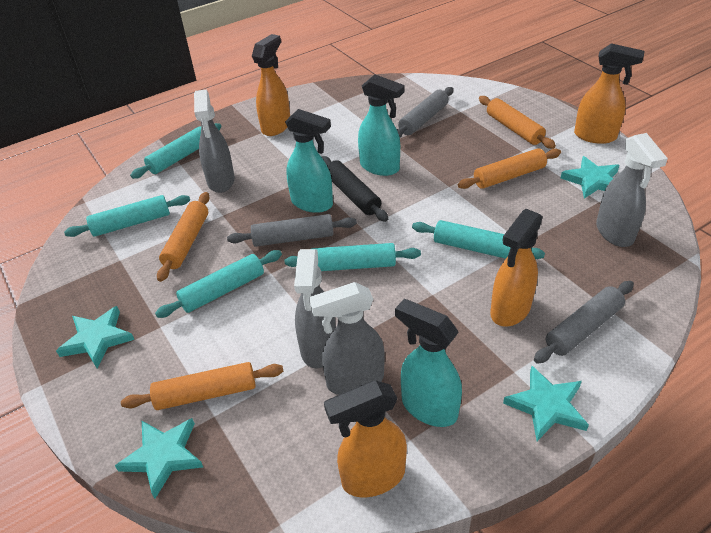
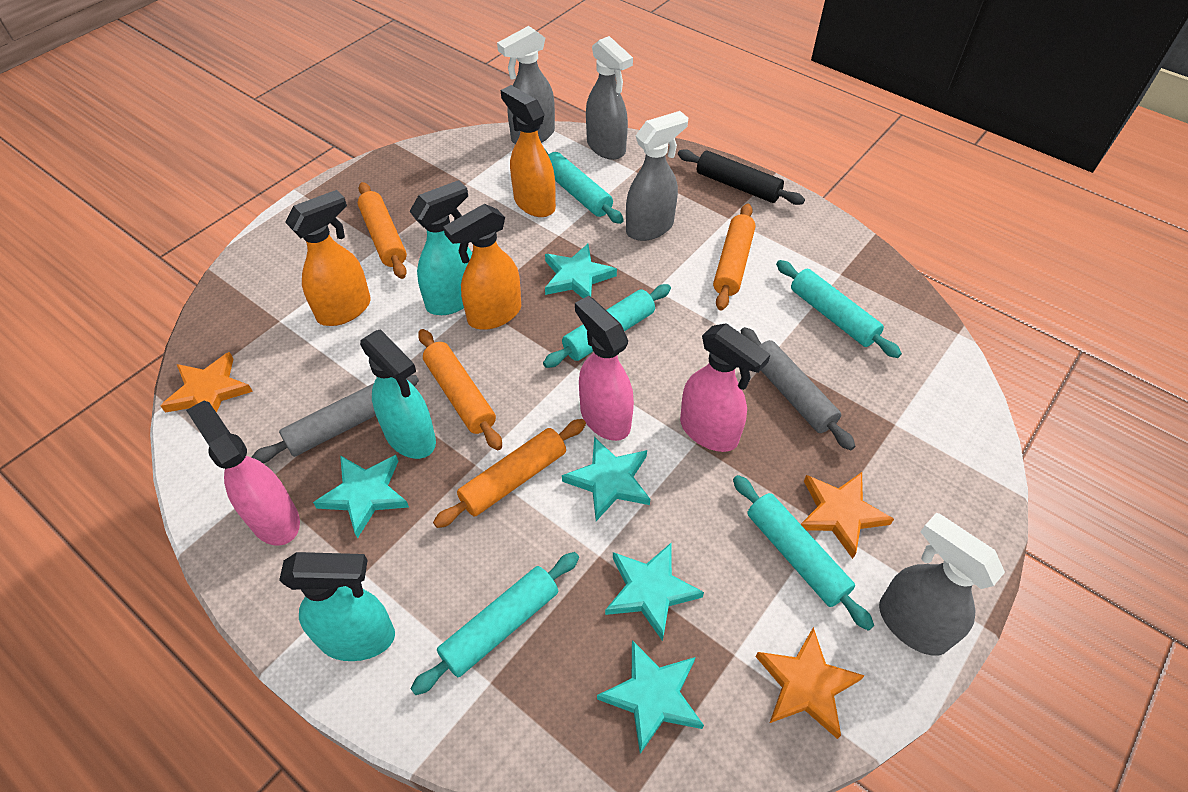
grey rolling pin: 3 -> 2
orange spray bottle: 4 -> 3
orange star: 0 -> 3
pink spray bottle: 0 -> 3
turquoise star: 4 -> 5

